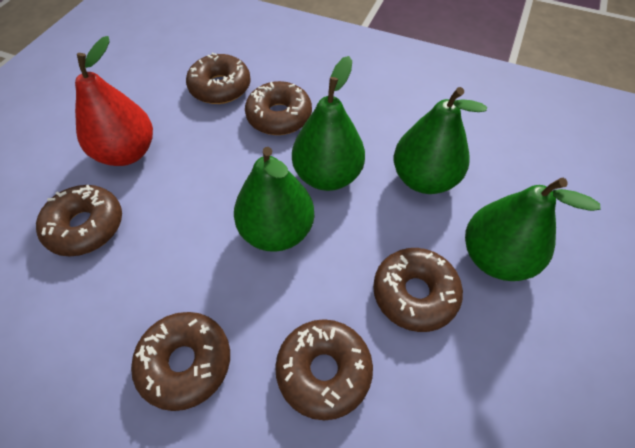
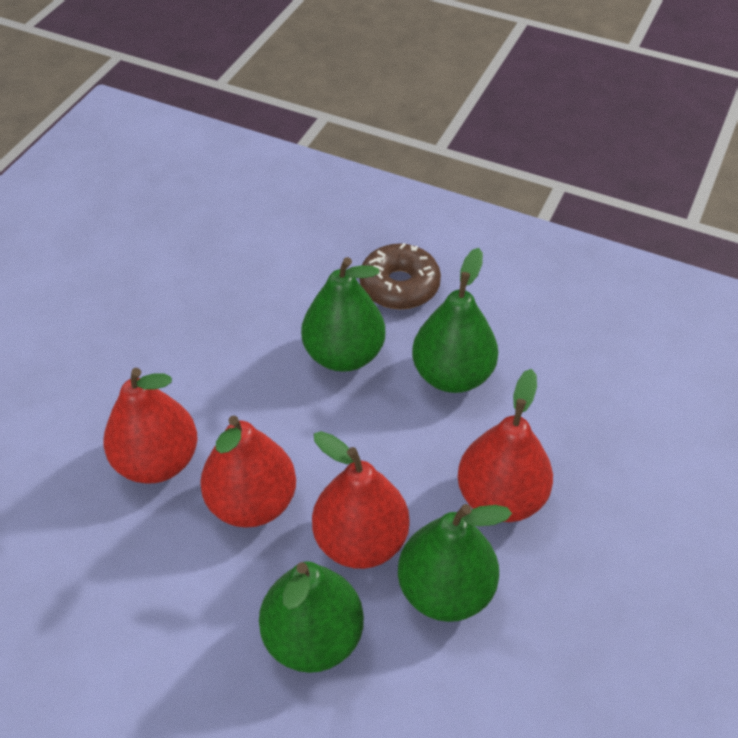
brown donut: 6 -> 1
red pear: 1 -> 4

